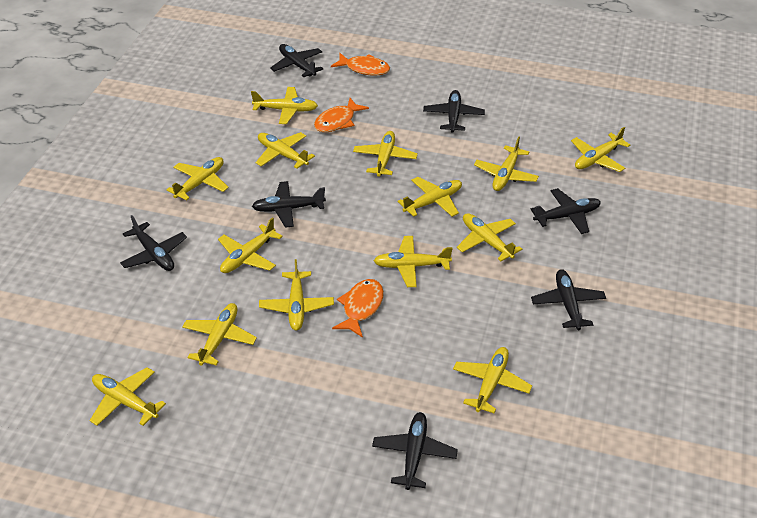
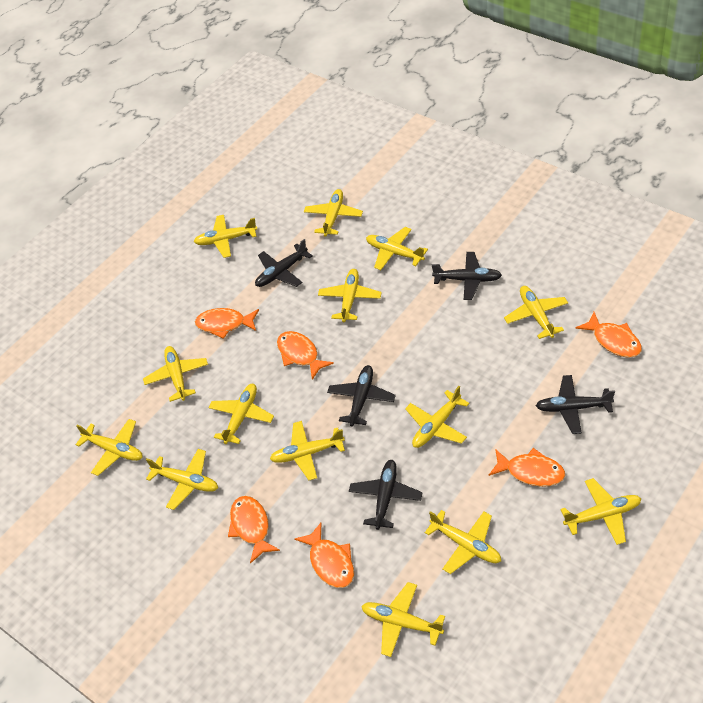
black plane: 7 -> 5
orange fish: 3 -> 6

